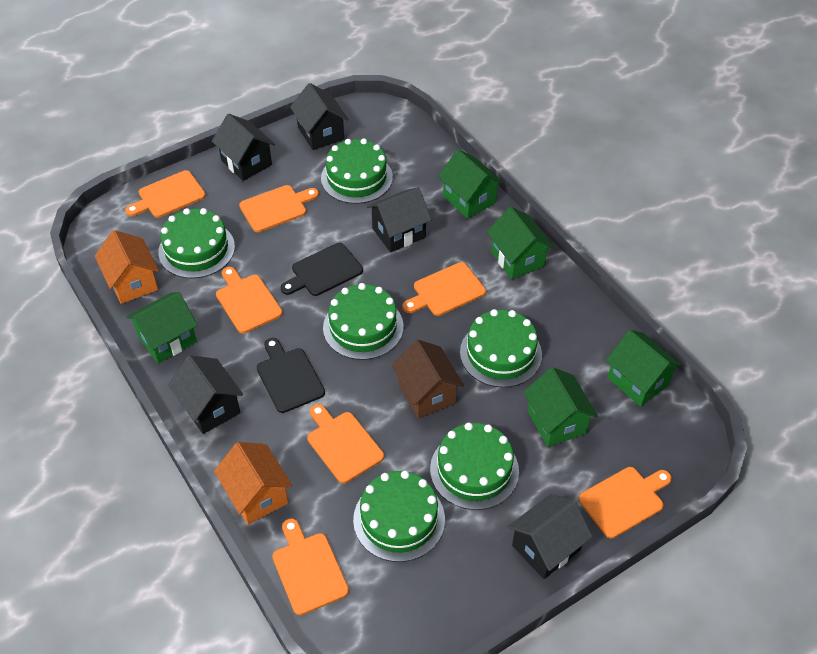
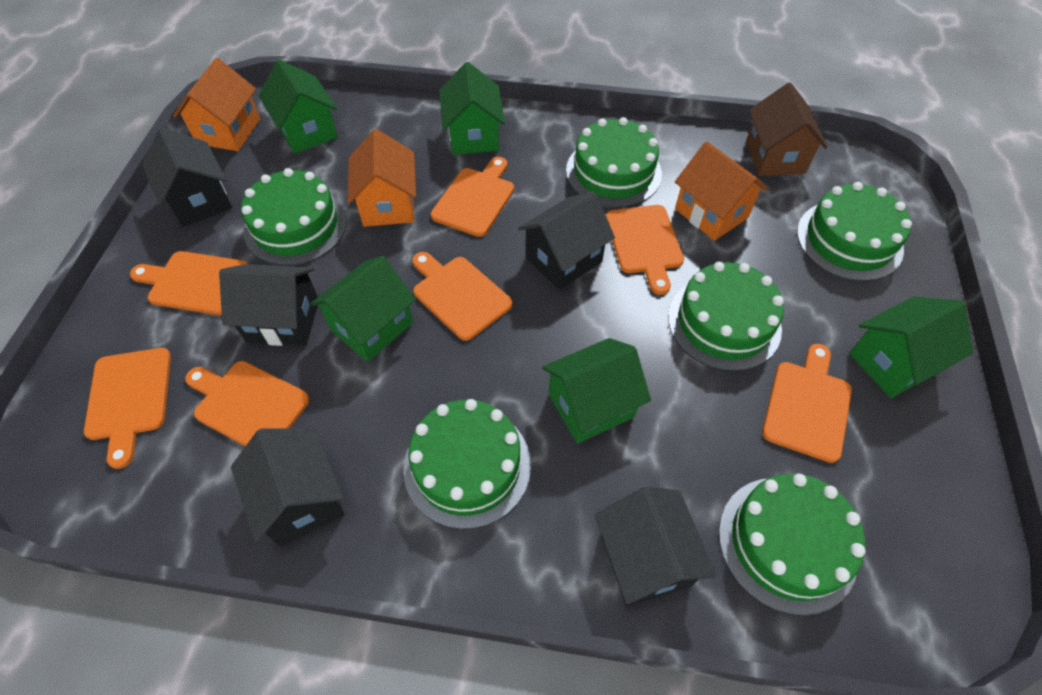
black cutting board: 2 -> 0
orange house: 2 -> 3

